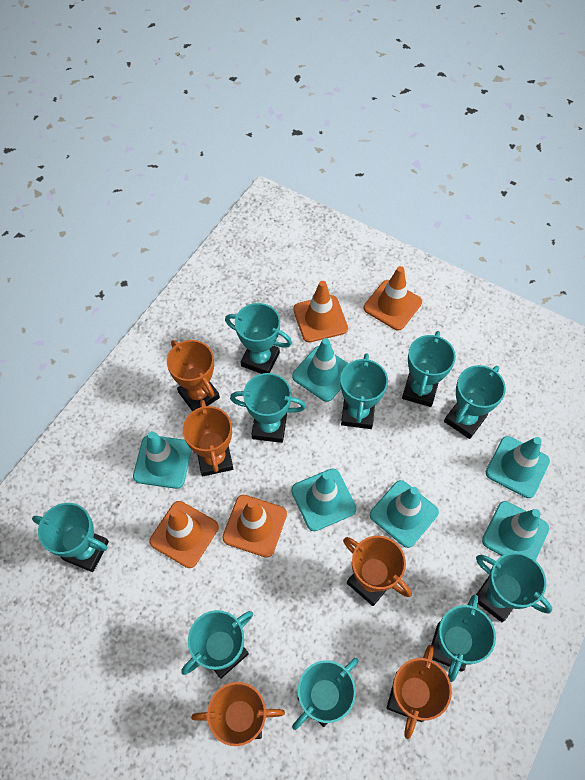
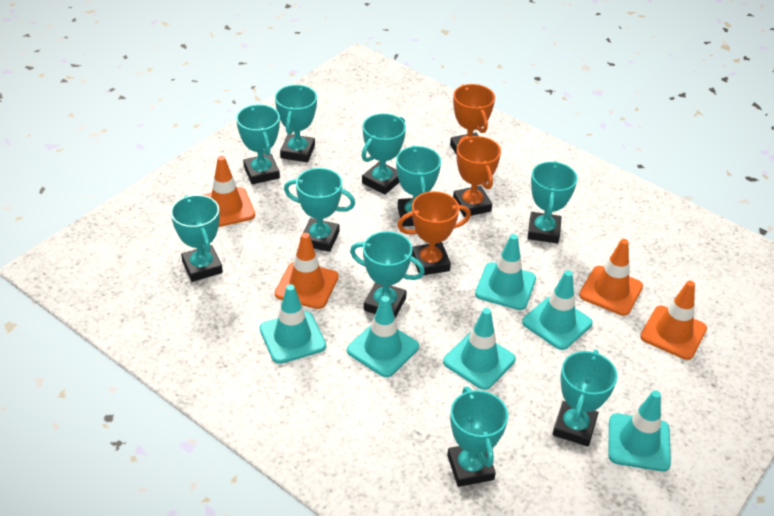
orange trophy: 5 -> 3

